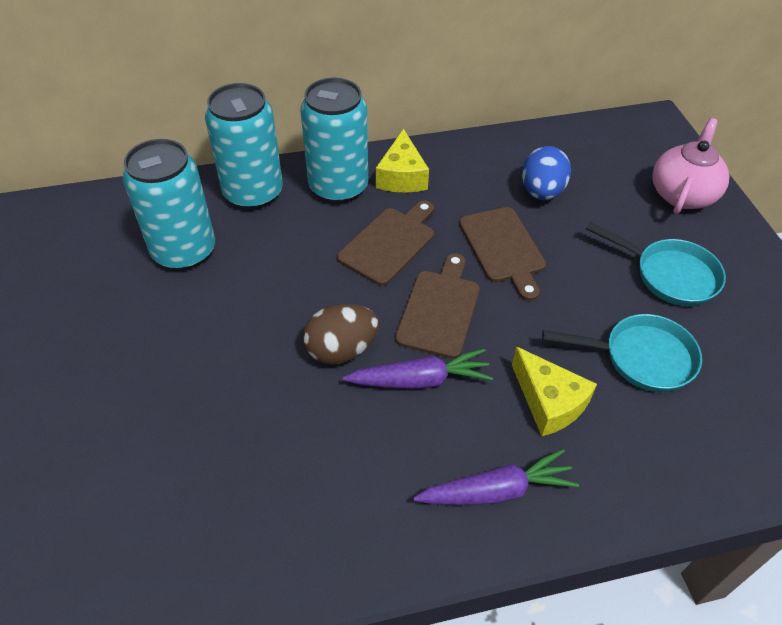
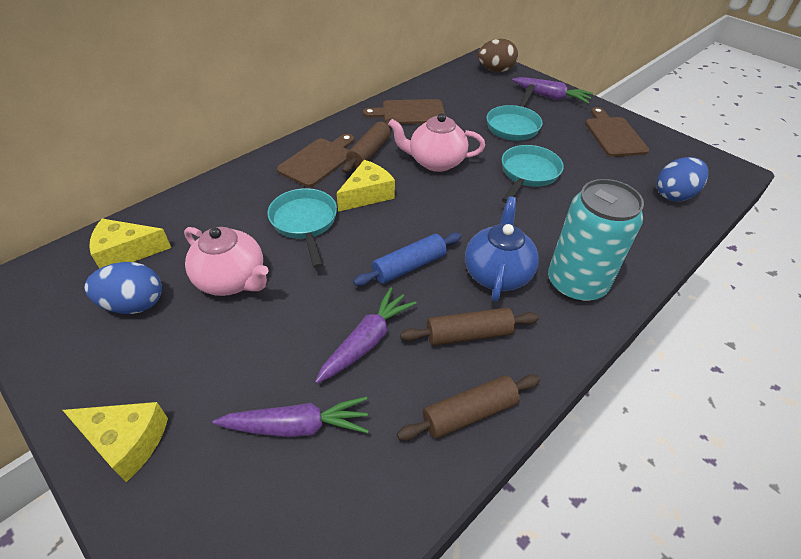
blue egg: 1 -> 2
blue rolling pin: 0 -> 1
blue teapot: 0 -> 1
brown rolling pin: 0 -> 3
pink teapot: 1 -> 2
purple carrot: 2 -> 3
turquoise can: 3 -> 1
turquoise pan: 2 -> 3
yellow cheese: 2 -> 3

